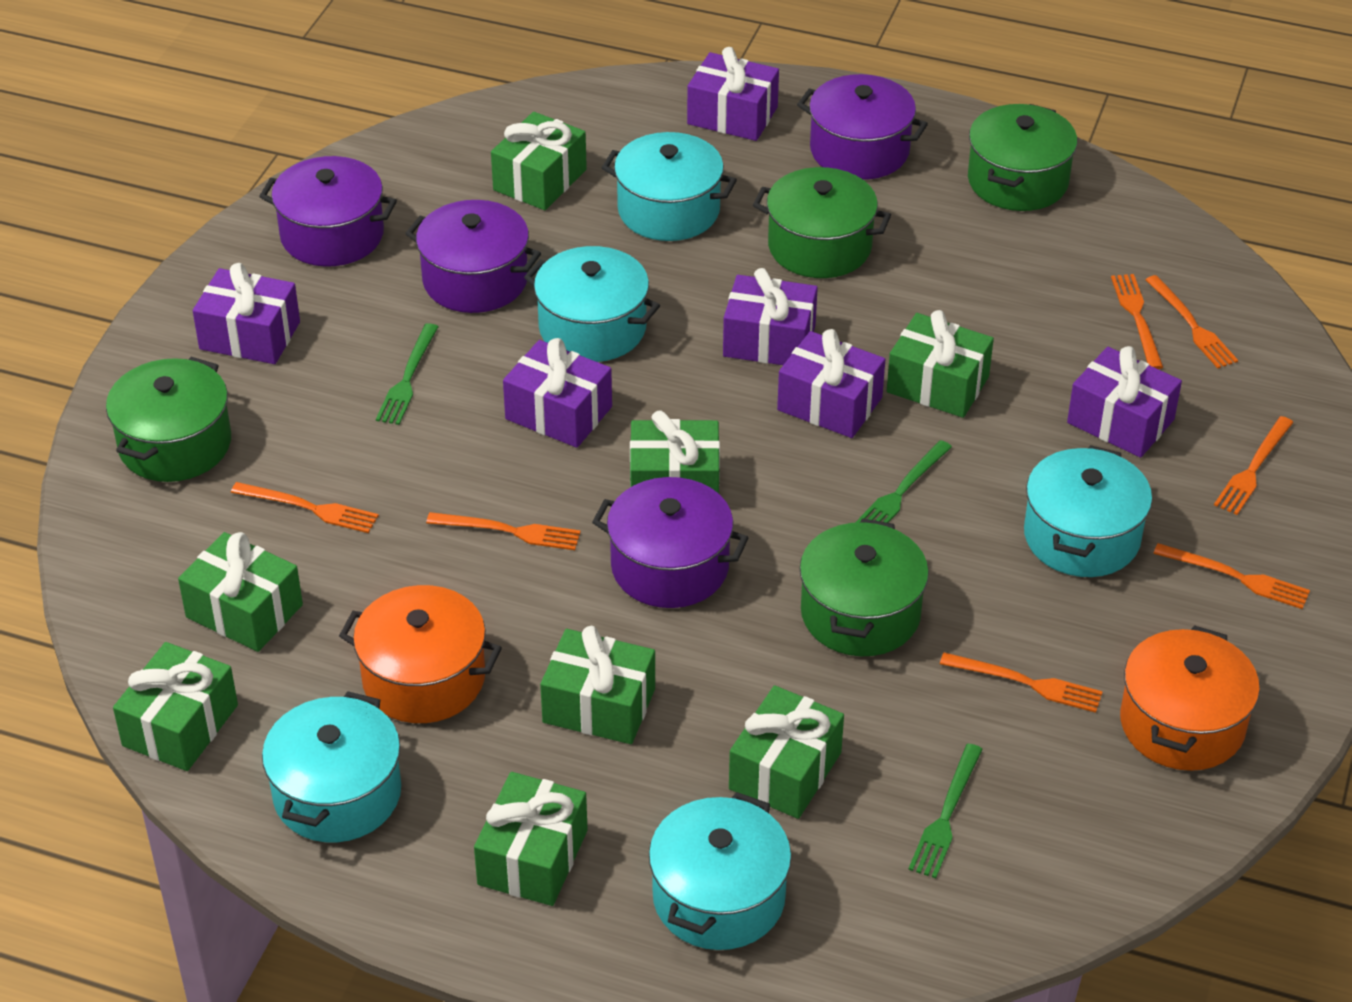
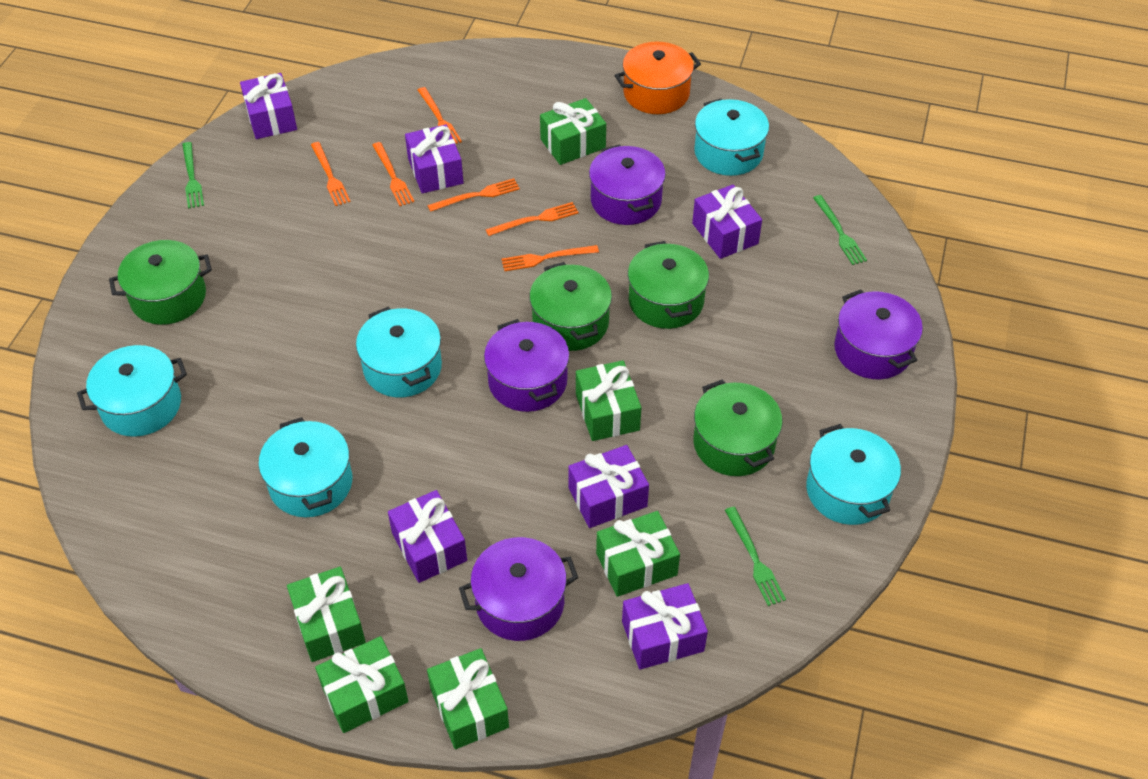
green gift: 8 -> 6
orange fork: 7 -> 6
orange pot: 2 -> 1

